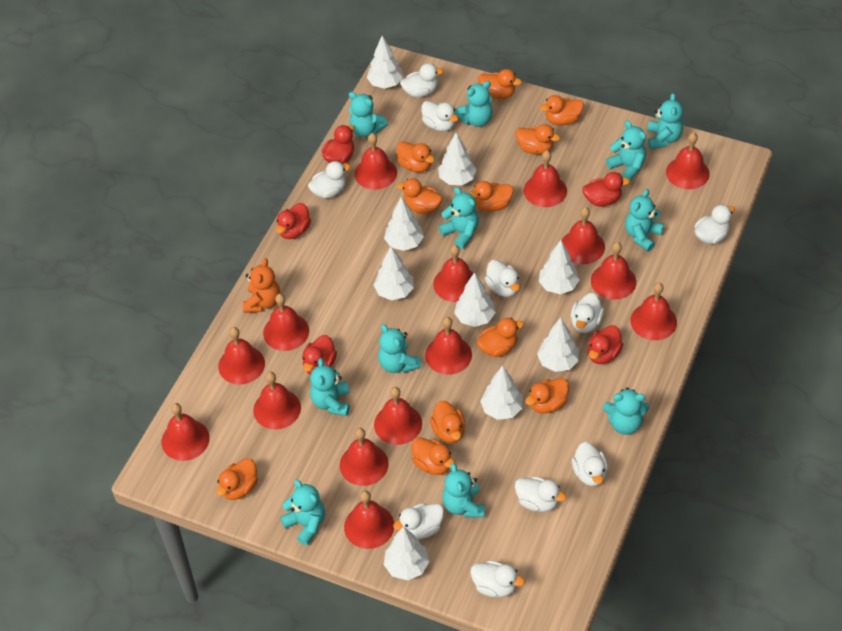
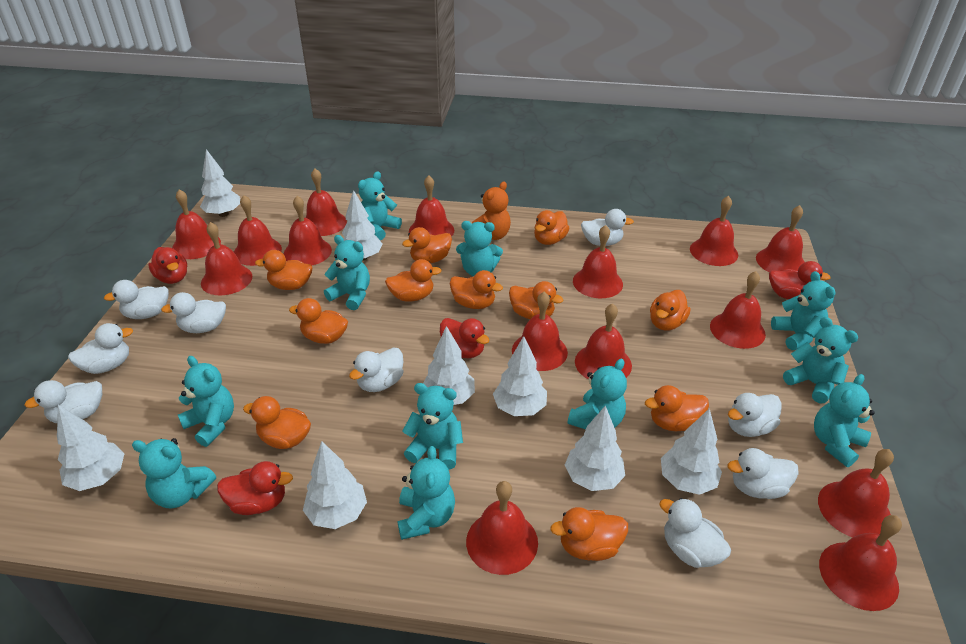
red duck: 5 -> 4
white duck: 10 -> 9
white tree: 9 -> 8

